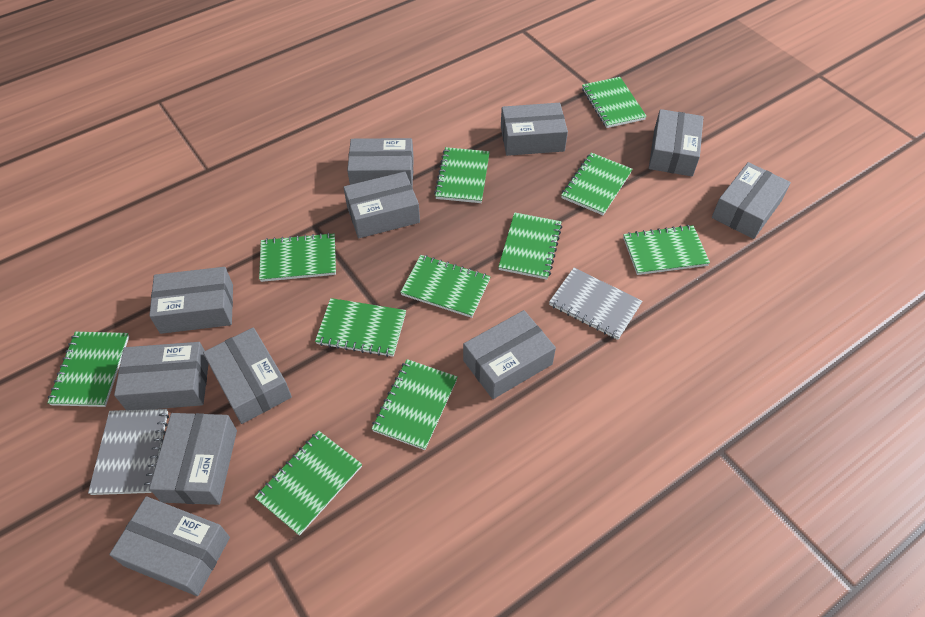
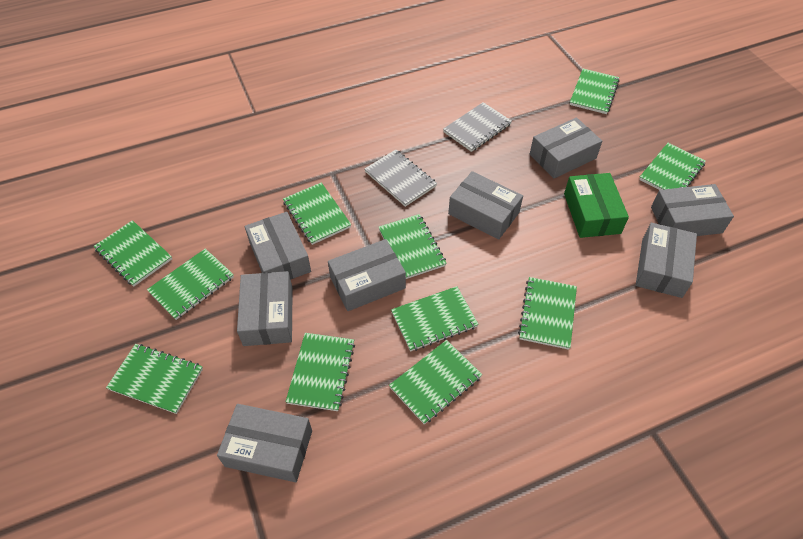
green box: 0 -> 1
grey box: 11 -> 8

